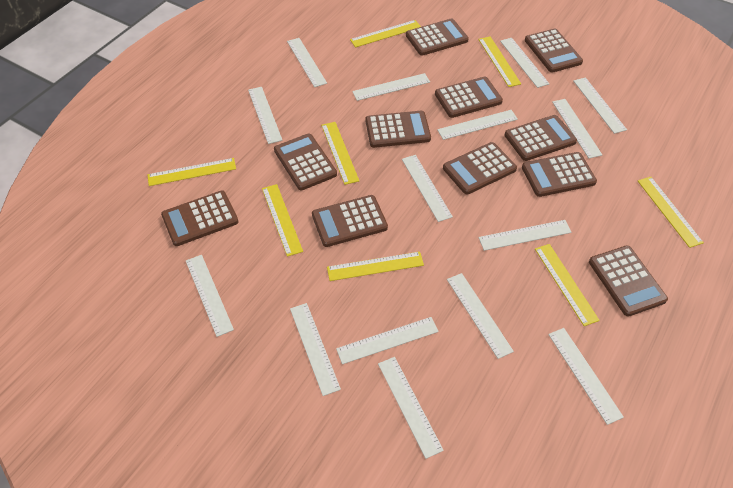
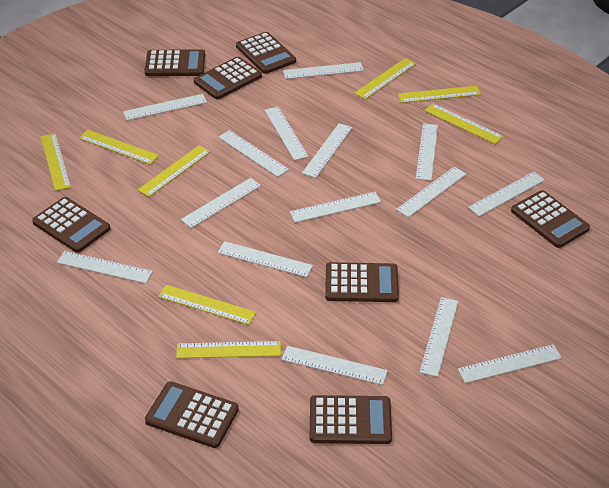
brown calculator: 11 -> 8

